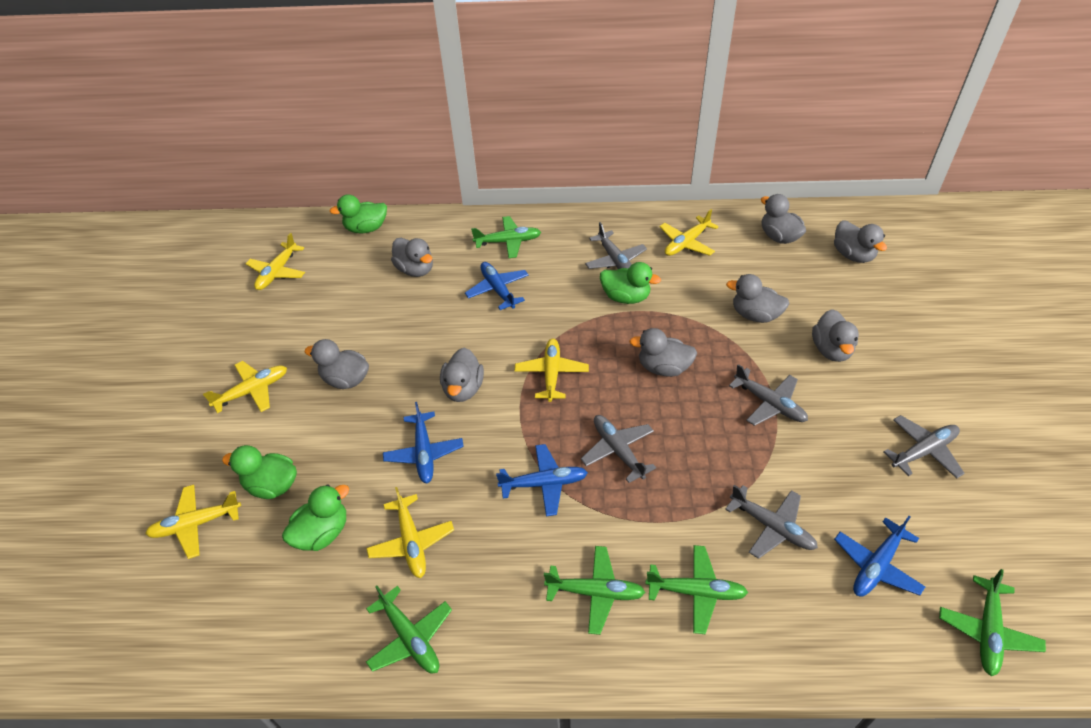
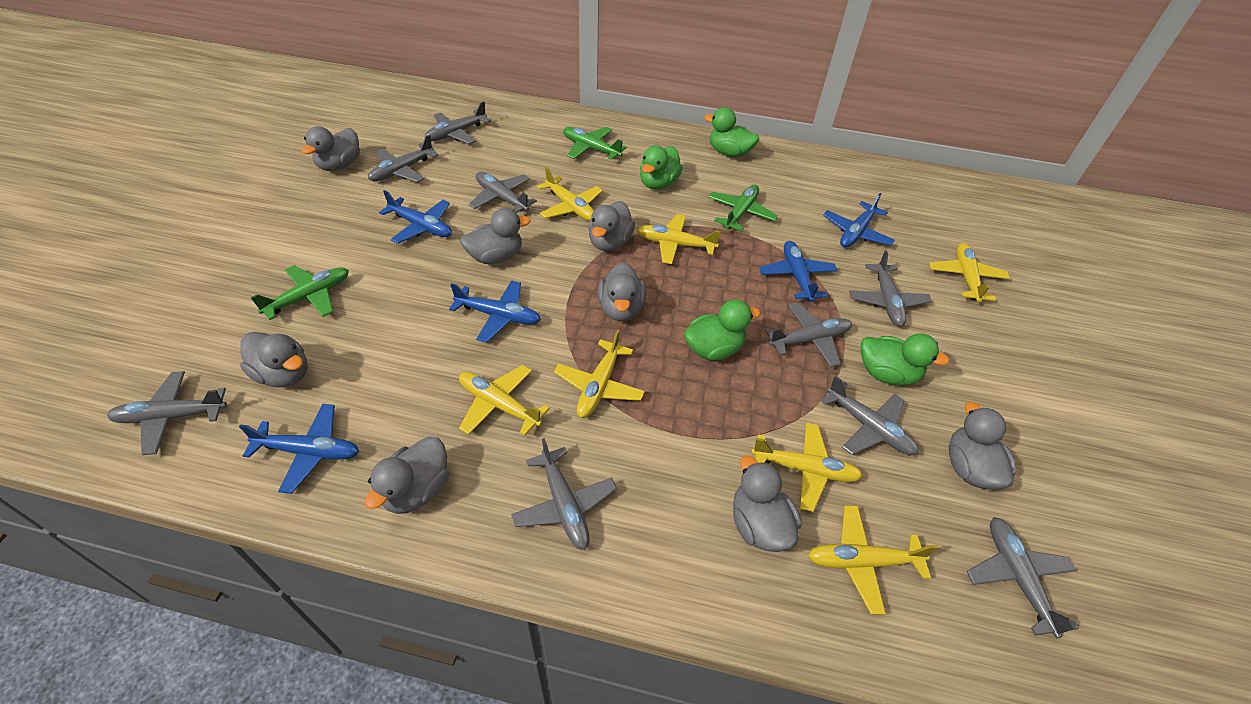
blue plane: 4 -> 5
green plane: 5 -> 3
grey plane: 5 -> 9
yellow plane: 6 -> 7

